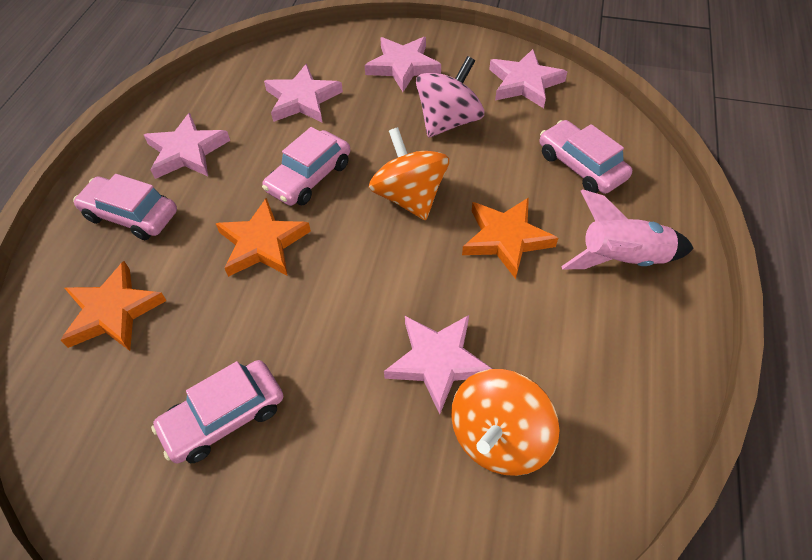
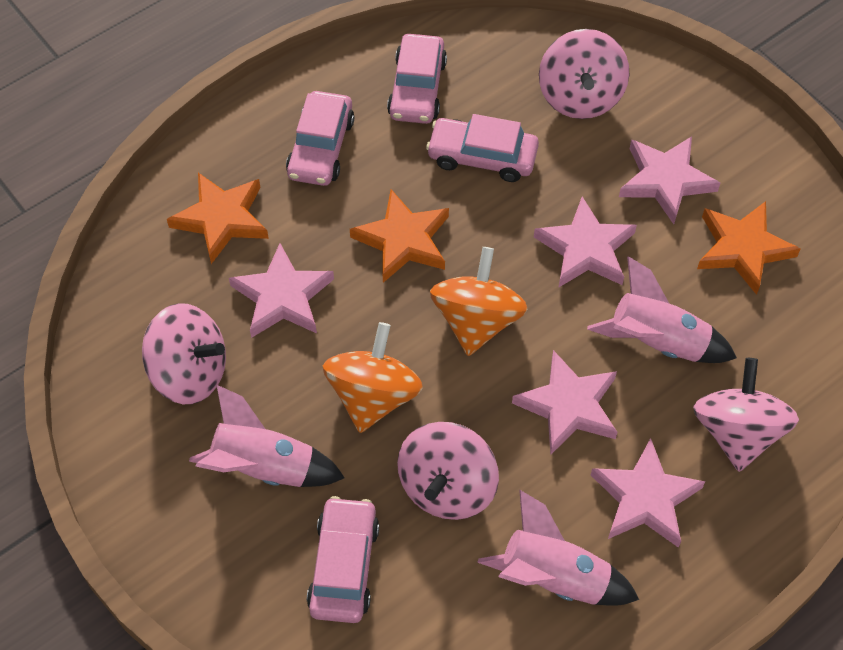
pink rocket: 1 -> 3
pink spinning top: 1 -> 4

